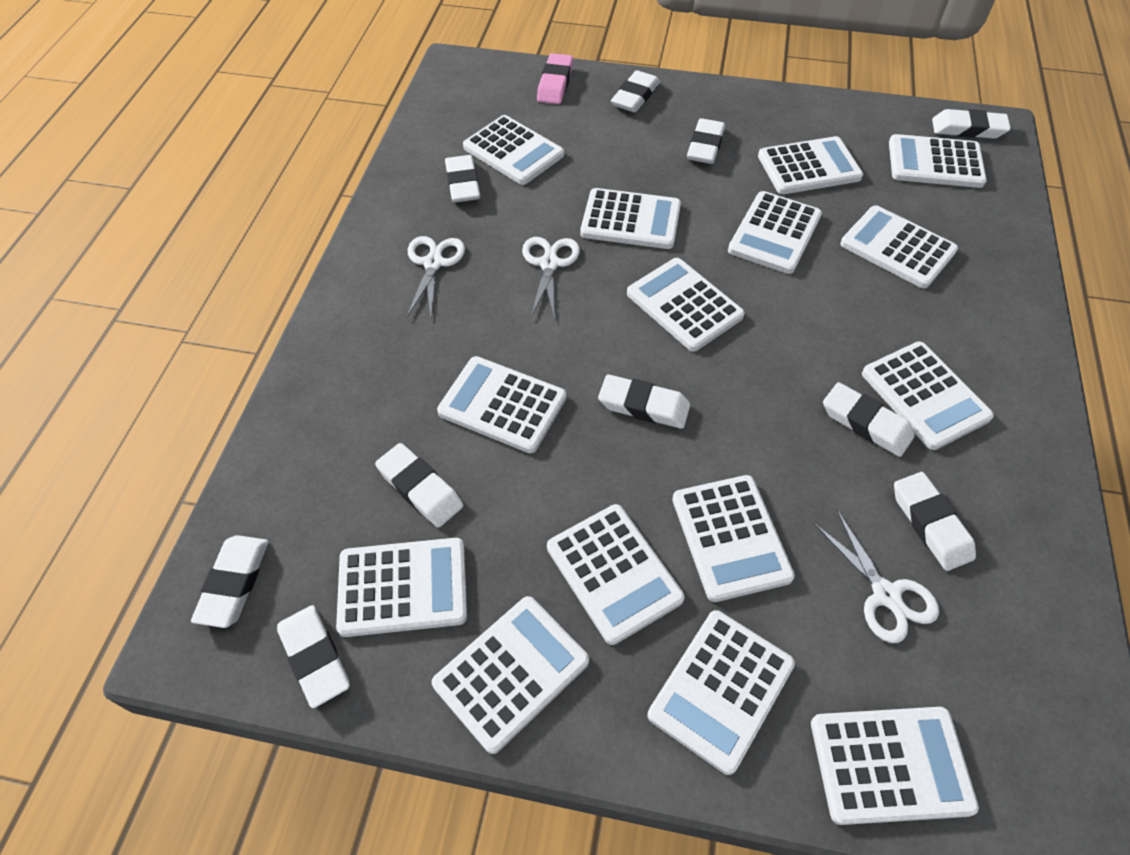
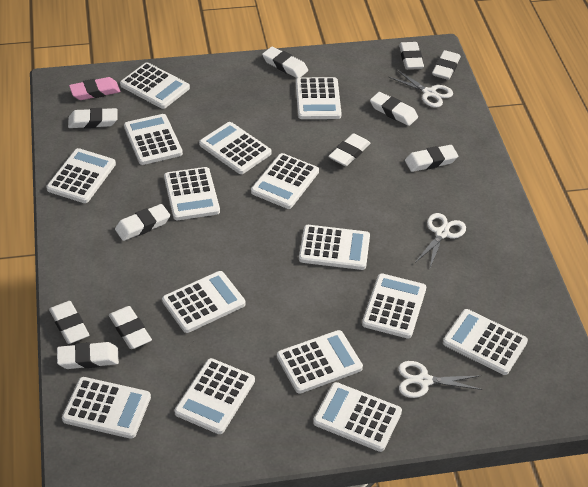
white eraser: 10 -> 11

